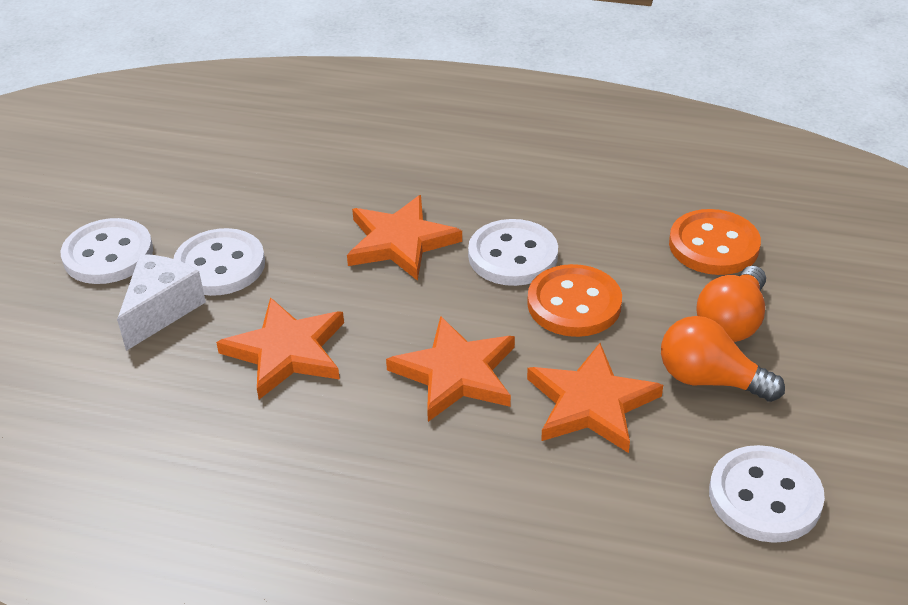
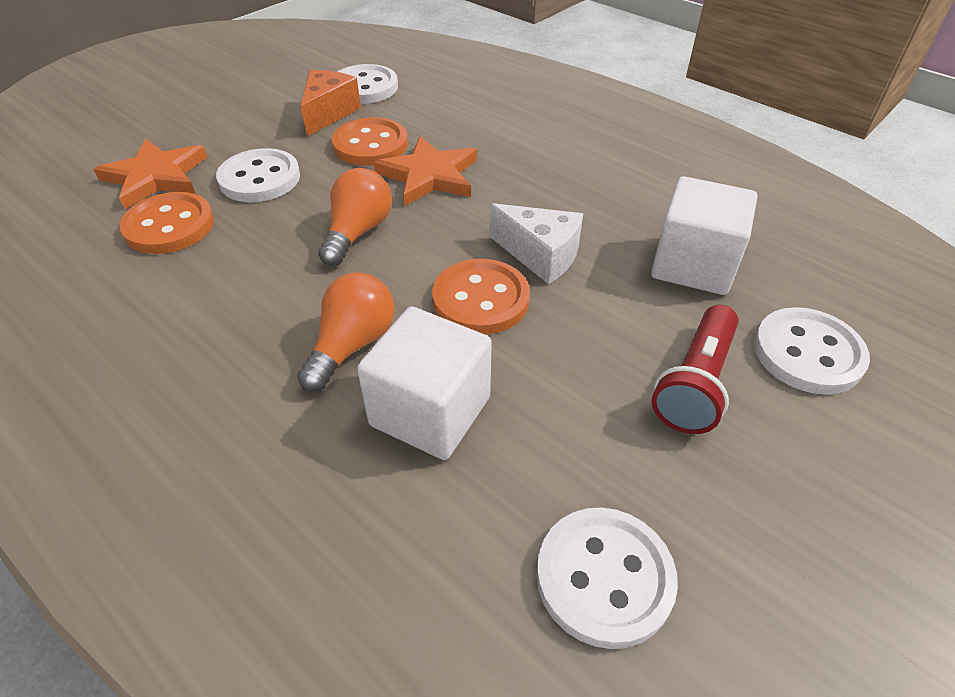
orange button: 2 -> 3
orange cheese: 0 -> 1
orange star: 4 -> 2
red flashlight: 0 -> 1
white cube: 0 -> 2

